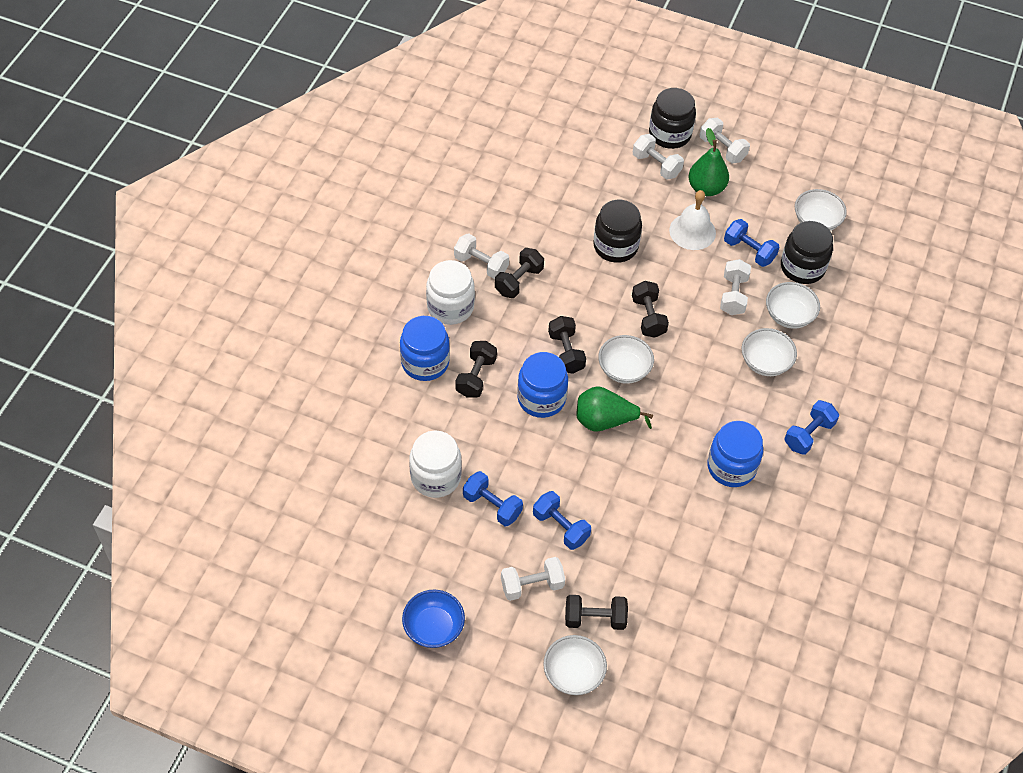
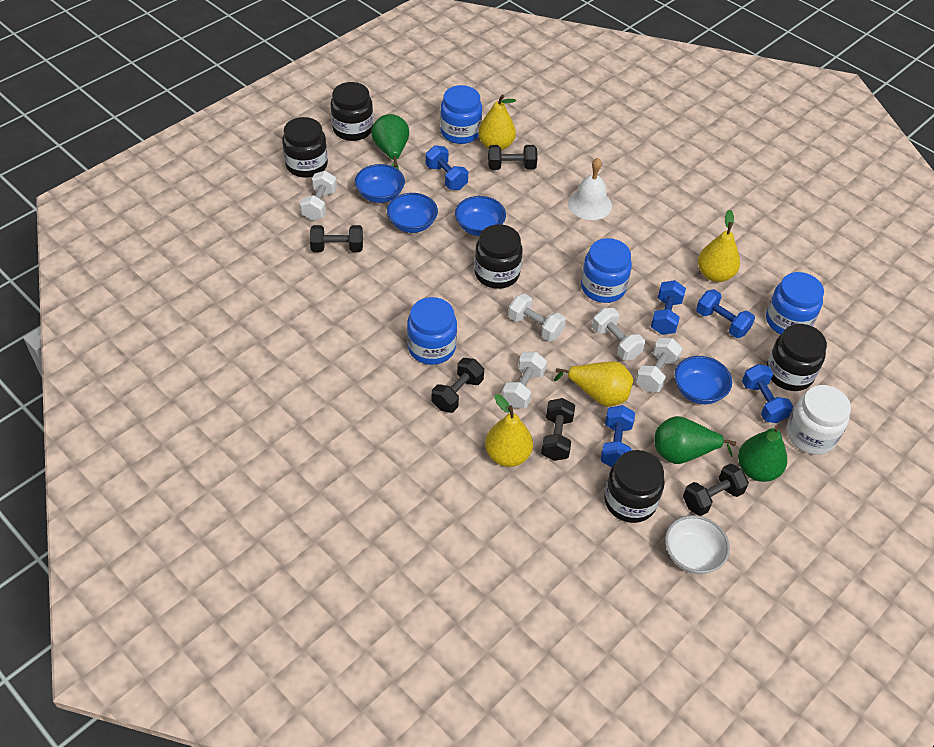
black jar: 3 -> 5
blue bowl: 1 -> 4
blue dumbbell: 4 -> 5
blue jar: 3 -> 4
green pear: 2 -> 3
white bowl: 5 -> 1
white jar: 2 -> 1
yellow pear: 0 -> 4

